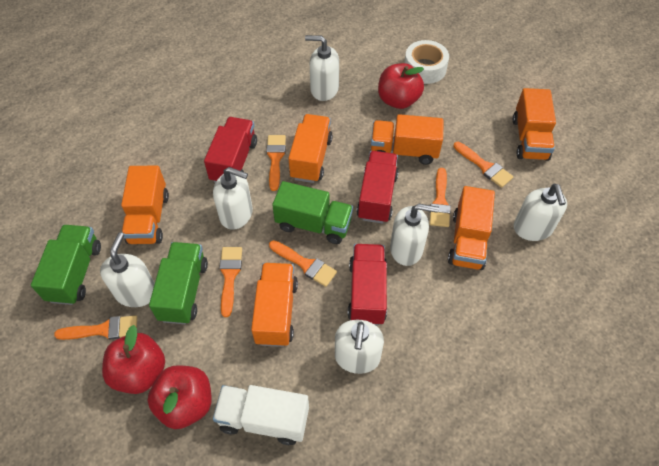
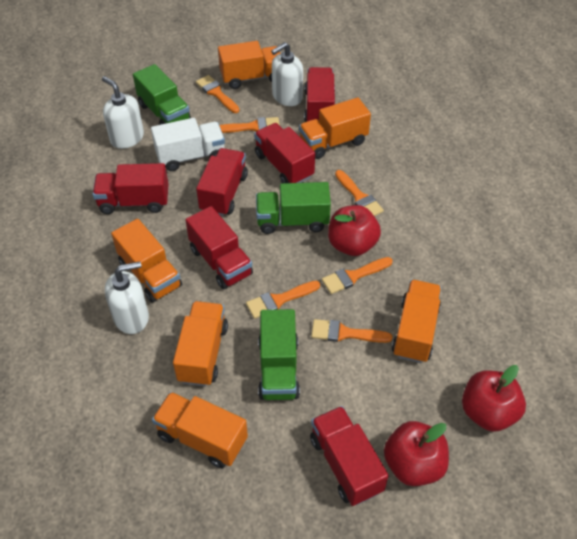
red truck: 3 -> 6
white soap dispenser: 6 -> 3
white tape: 1 -> 0

